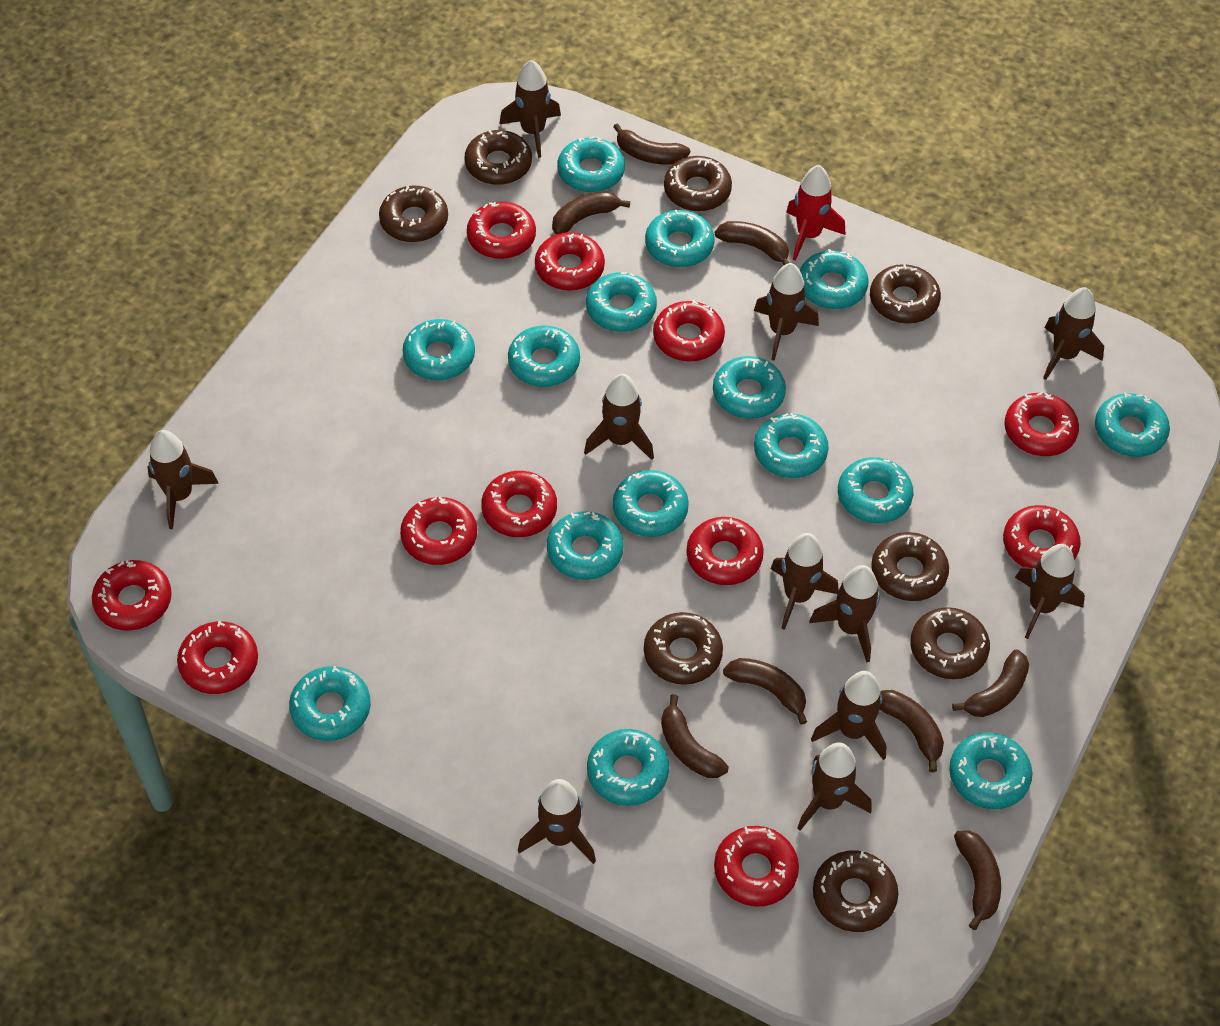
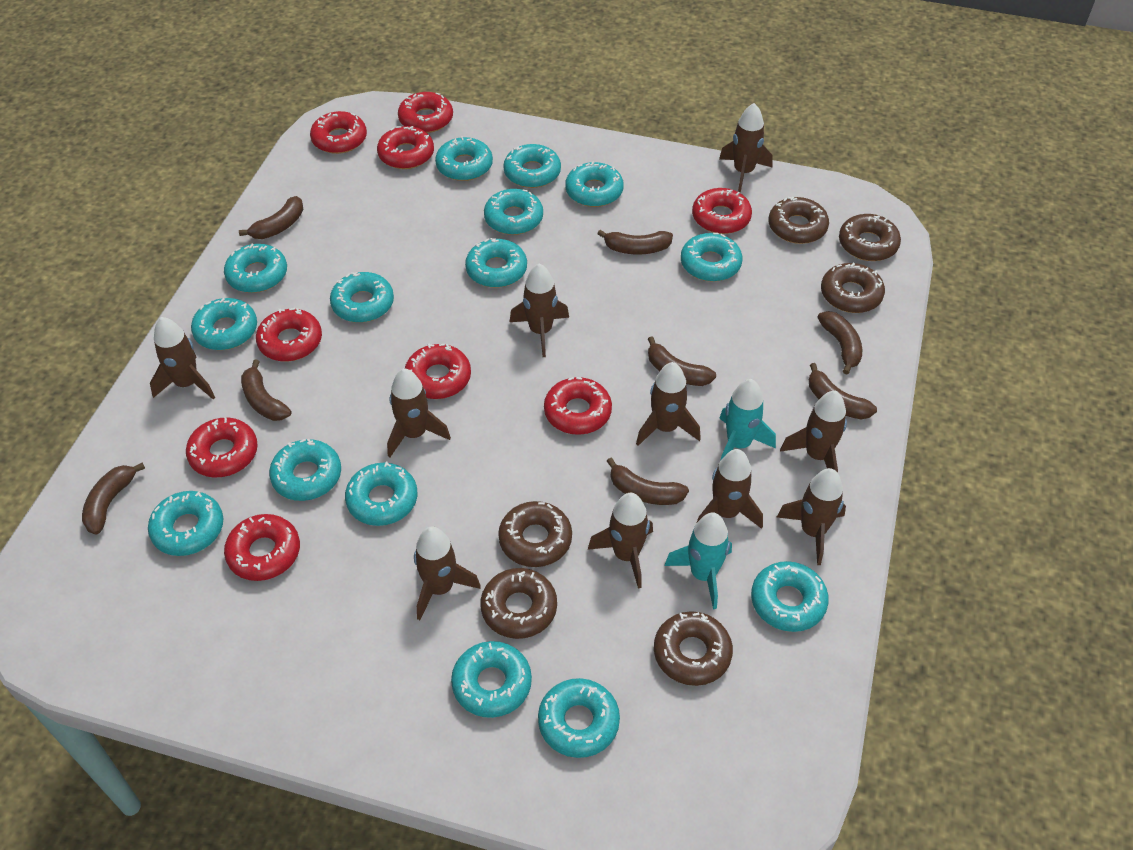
brown donut: 8 -> 6
brown rocket: 11 -> 10
red donut: 11 -> 9
red rocket: 1 -> 0
turquoise rocket: 0 -> 2

